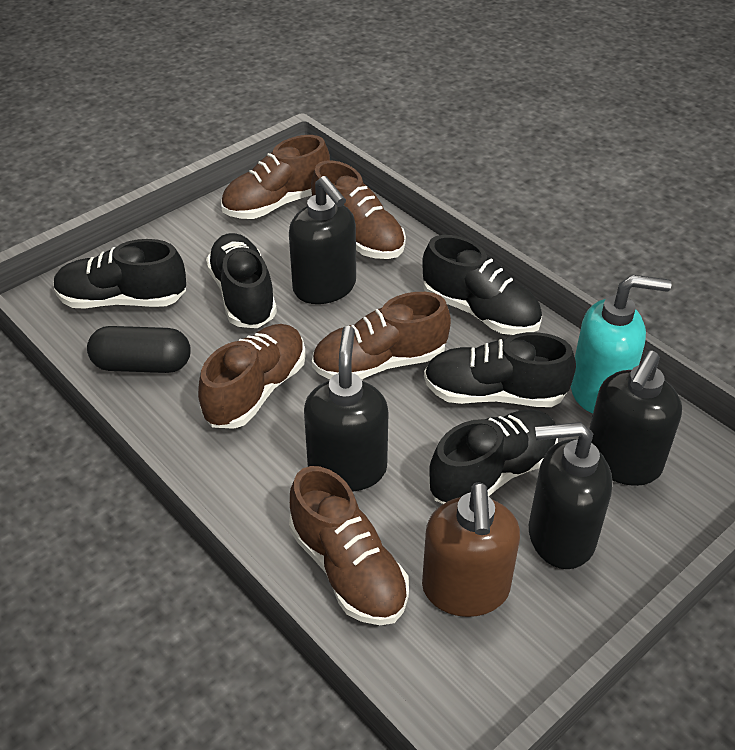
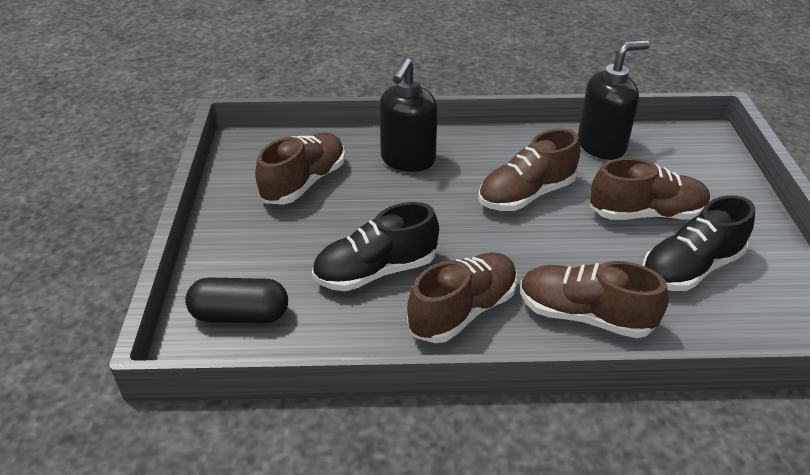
black shoe: 5 -> 2
black soap dispenser: 4 -> 2
brown soap dispenser: 1 -> 0
turquoise soap dispenser: 1 -> 0

